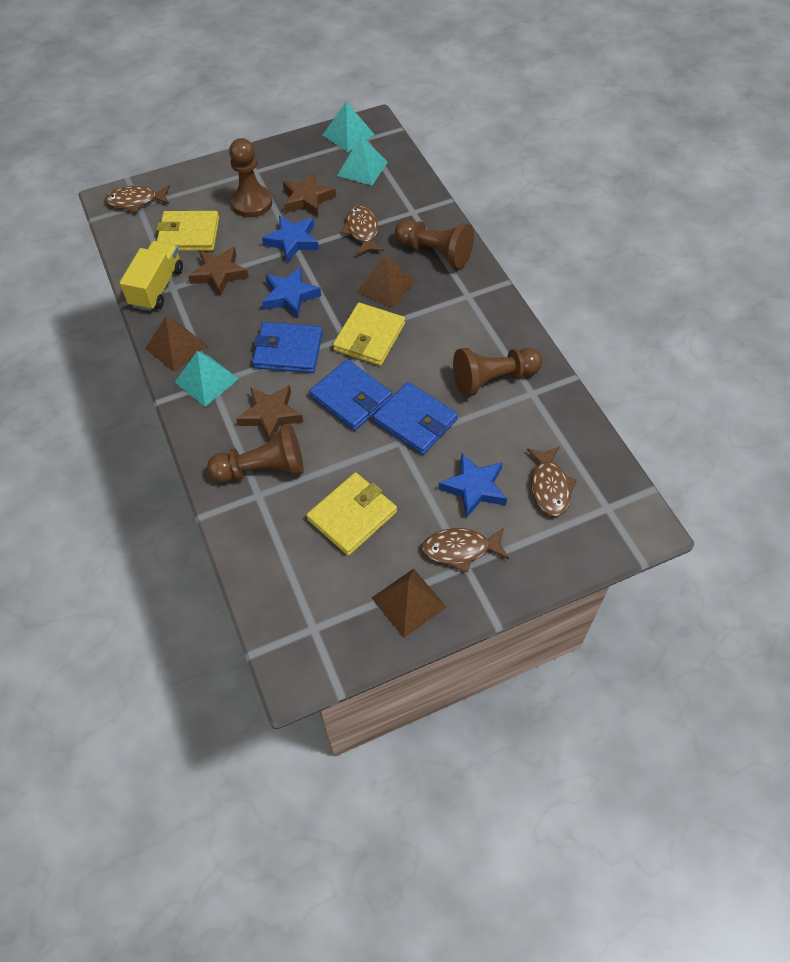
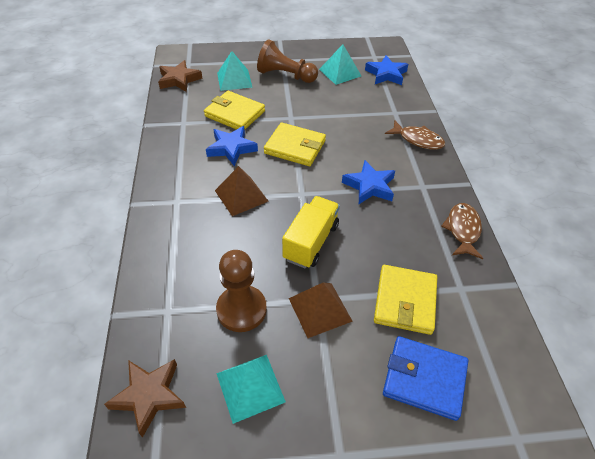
blue wallet: 3 -> 1
brown fish: 4 -> 2
brown pawn: 4 -> 2
brown pyramid: 3 -> 2
brown star: 3 -> 2

